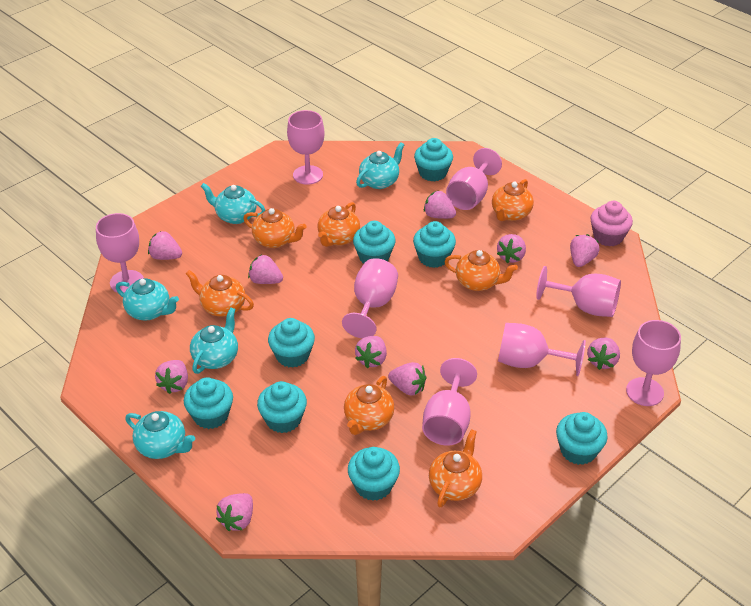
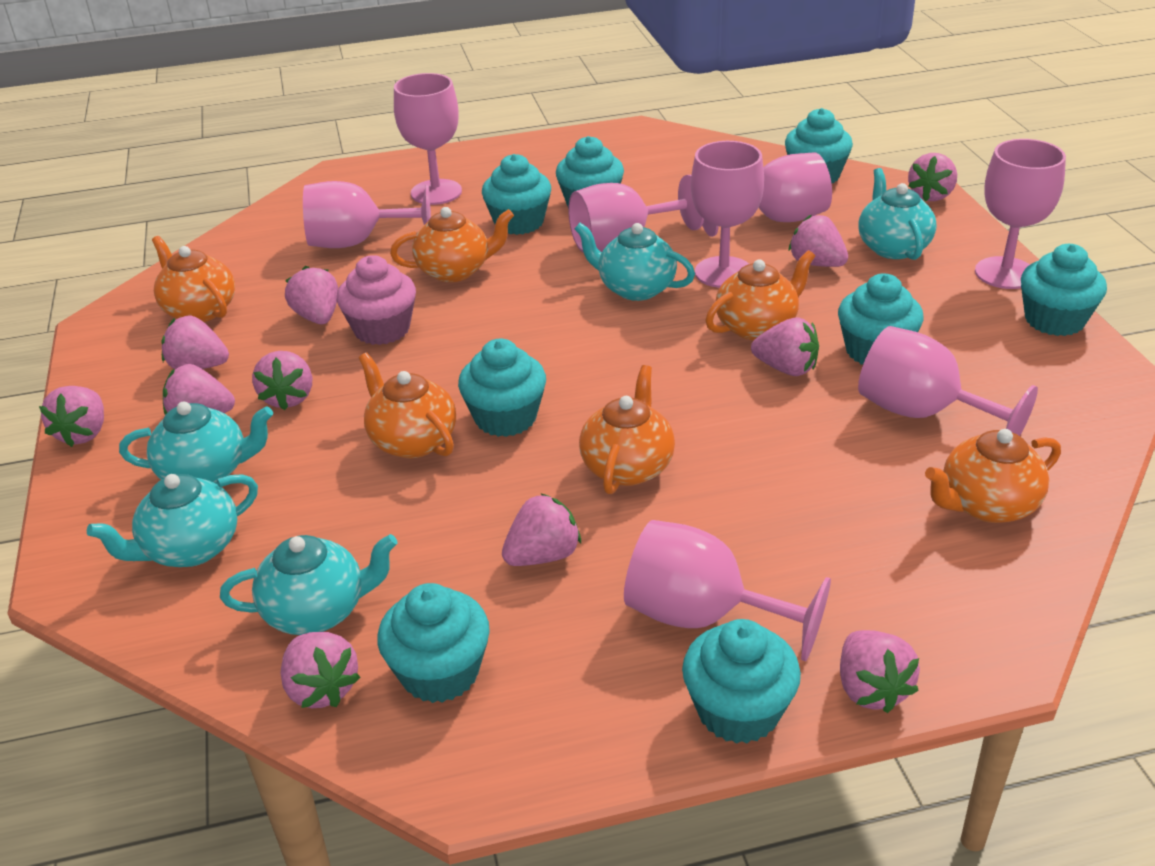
orange teapot: 7 -> 6
pink strawberry: 10 -> 11

